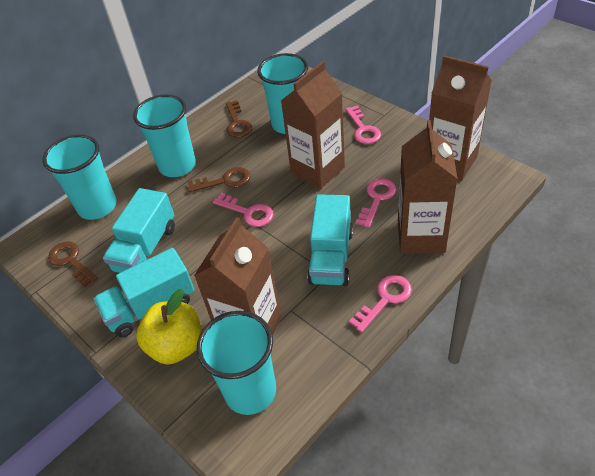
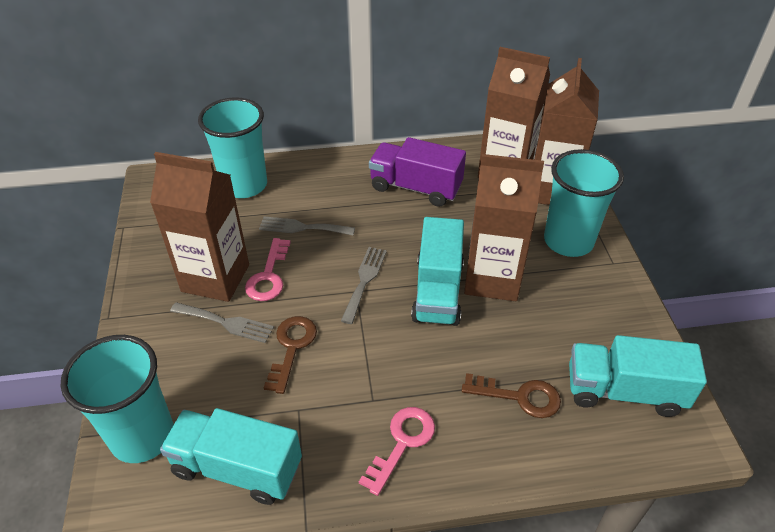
brown key: 3 -> 2
grey fork: 0 -> 3
pink key: 4 -> 2
purple truck: 0 -> 1
turquoise cup: 4 -> 3
yellow apple: 1 -> 0

